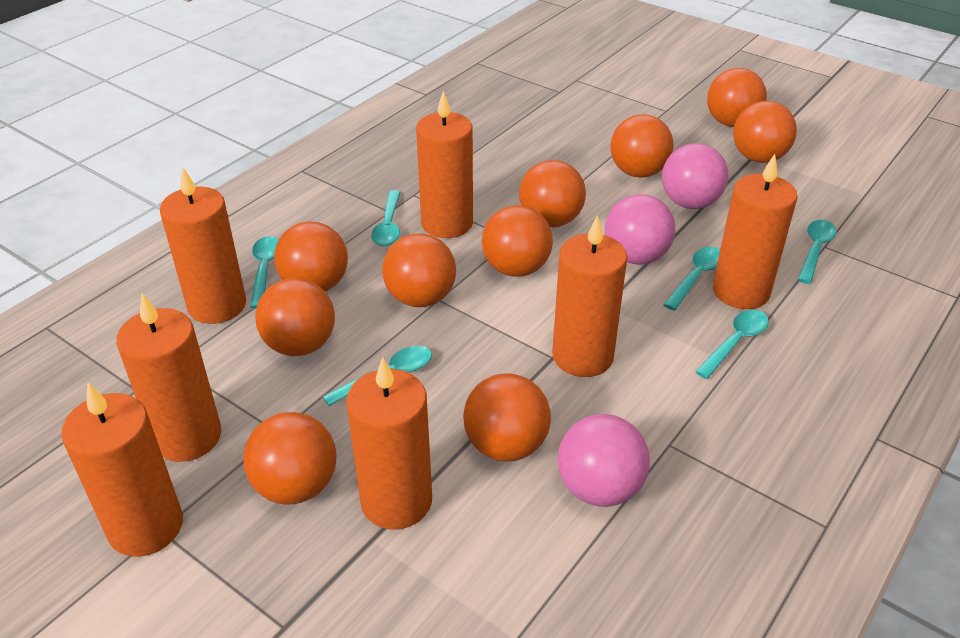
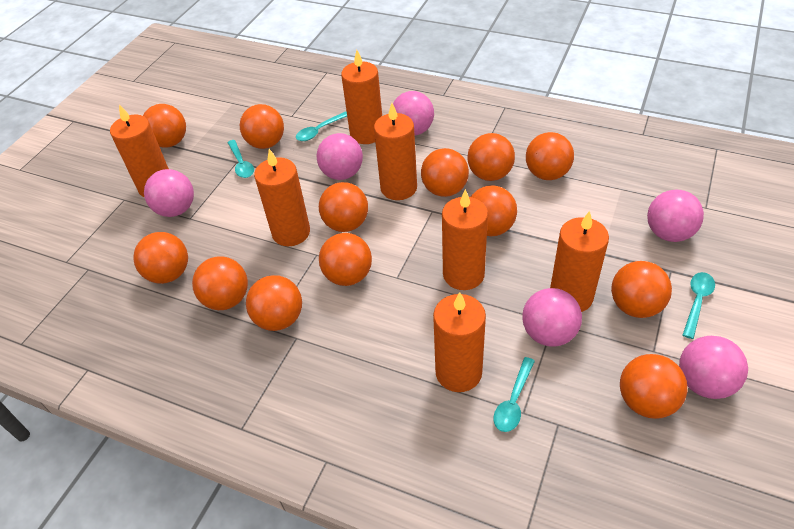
orange ball: 10 -> 13
pink ball: 3 -> 6
turquoise spoon: 6 -> 4

